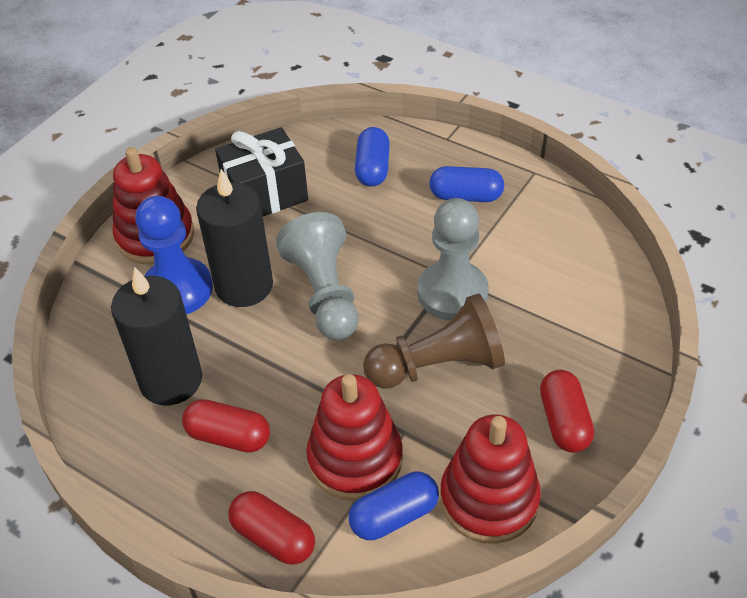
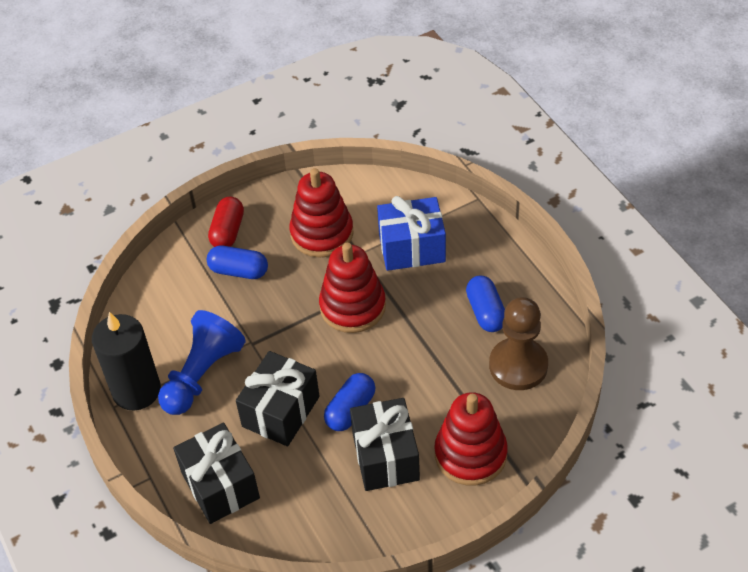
black candle: 2 -> 1
black gift: 1 -> 3
blue gift: 0 -> 1
grey pawn: 2 -> 0
red capsule: 3 -> 1

